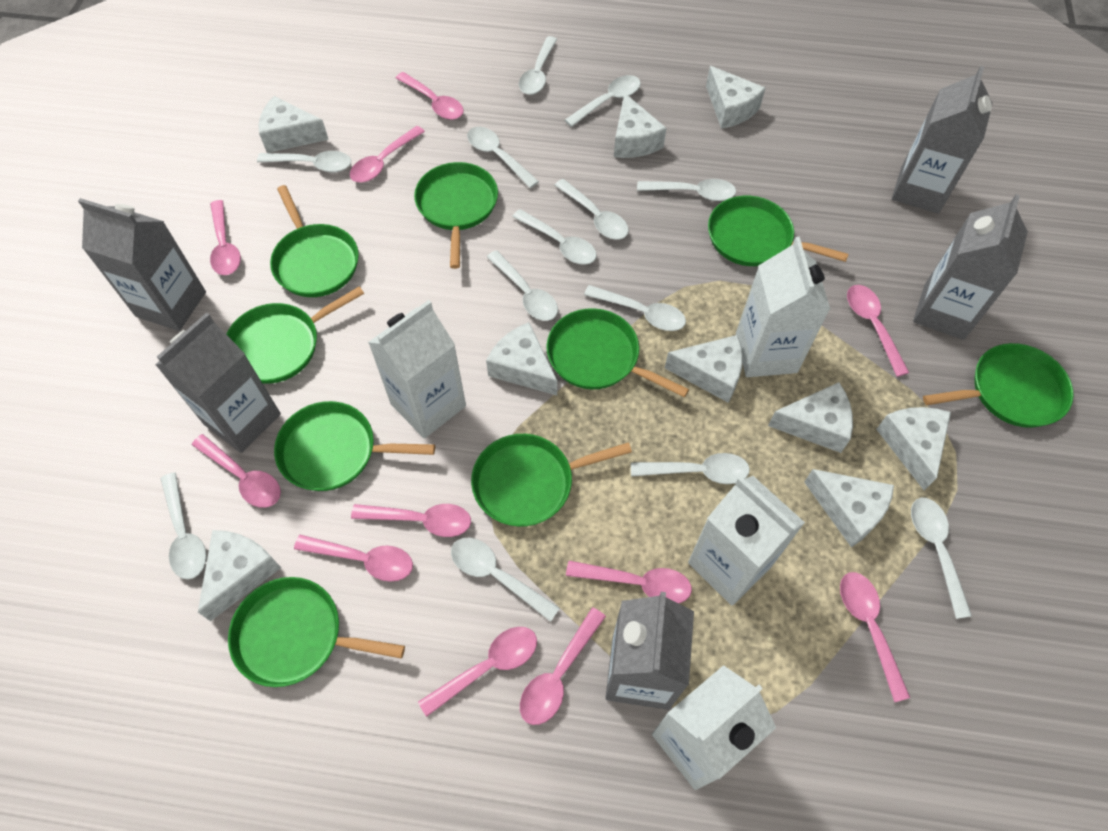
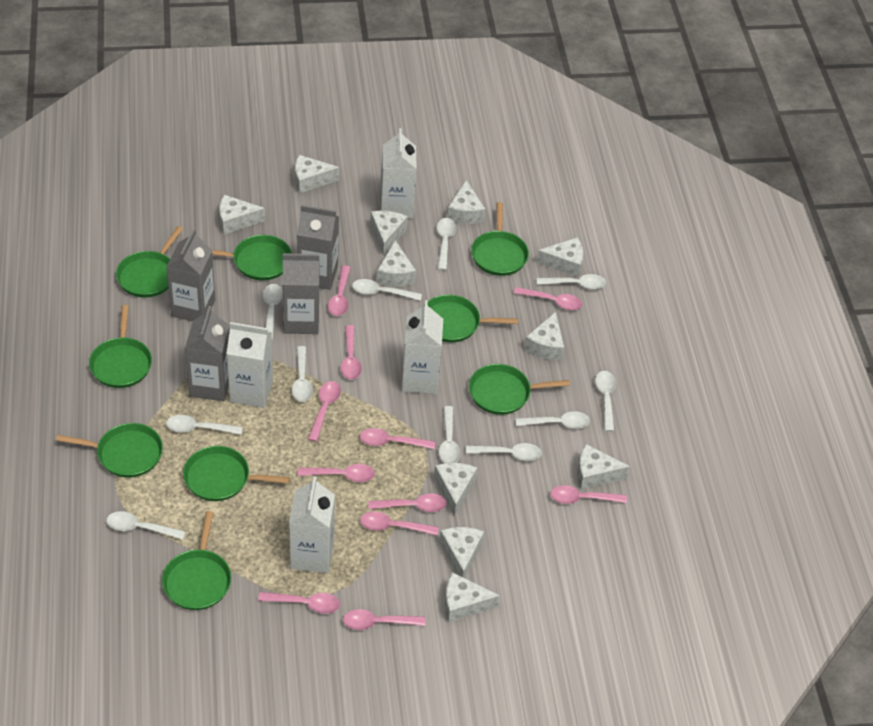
grey carton: 5 -> 4
white cheese: 9 -> 11
white spoon: 13 -> 11

